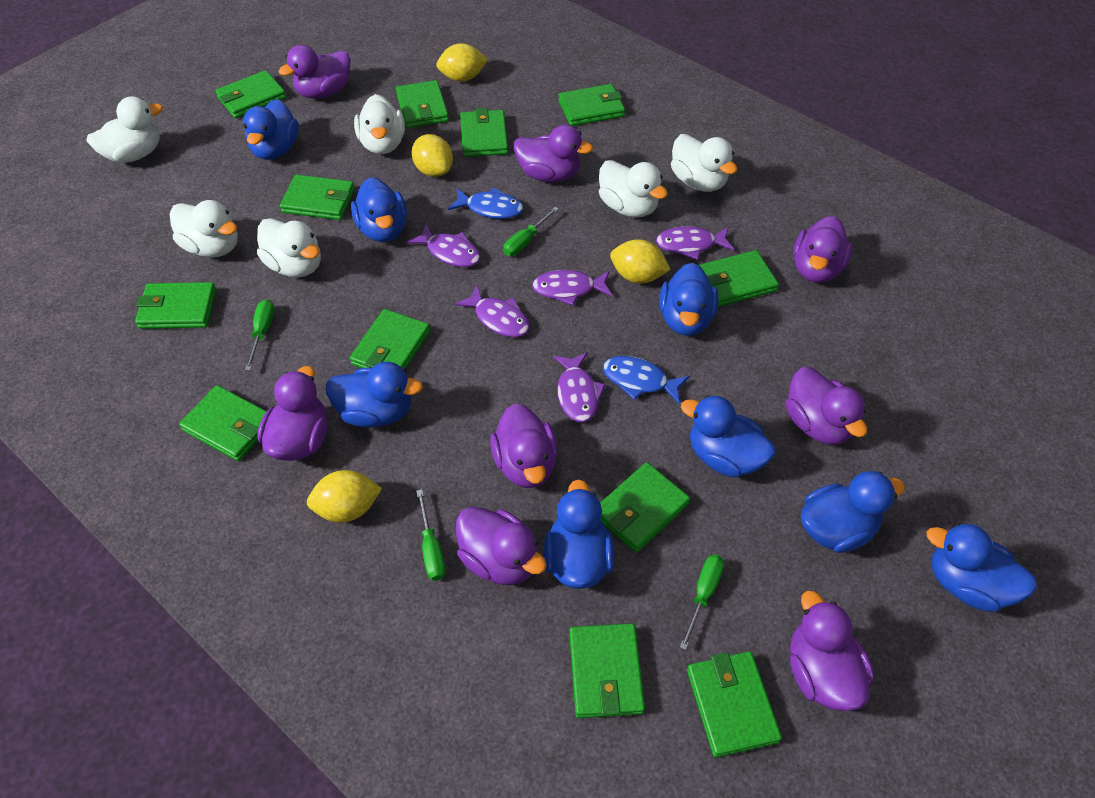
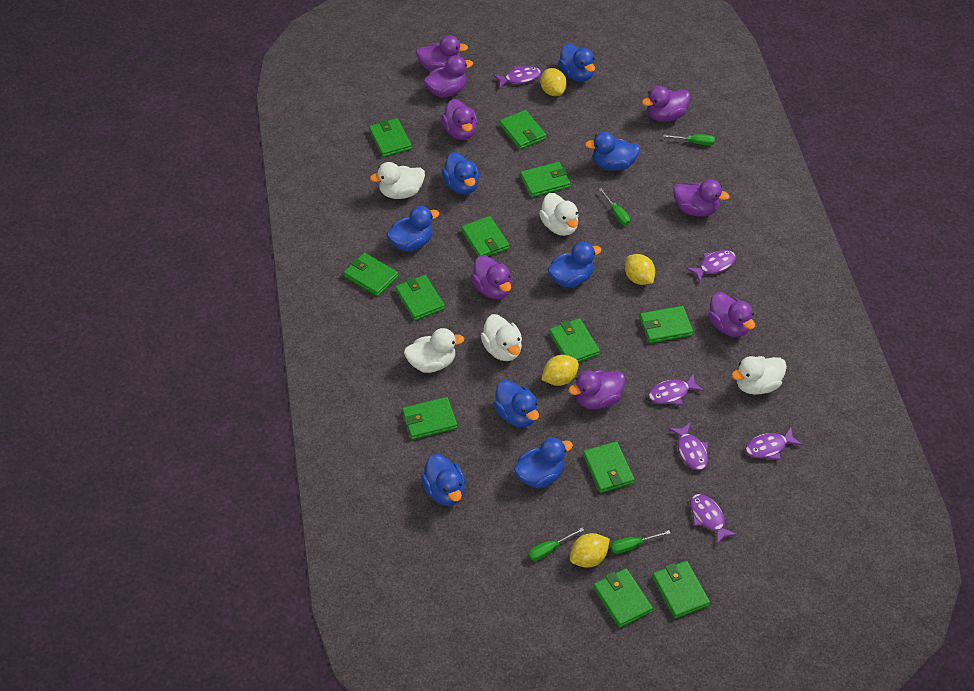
blue fish: 2 -> 0
purple fish: 5 -> 6
white duck: 6 -> 5

